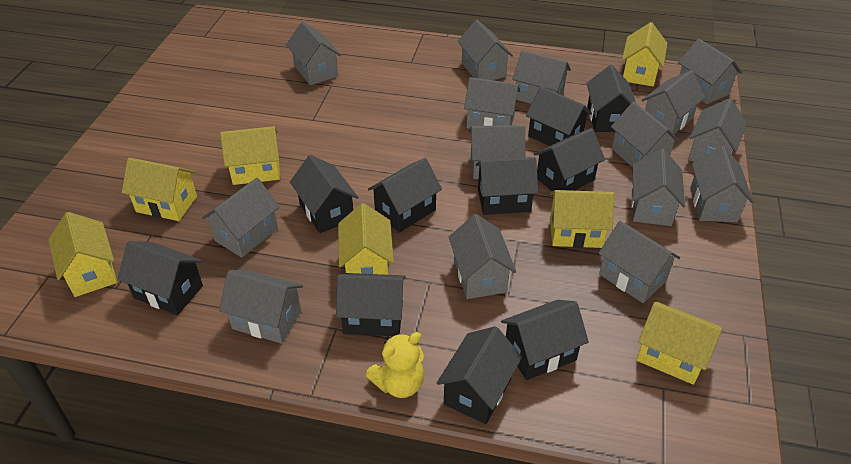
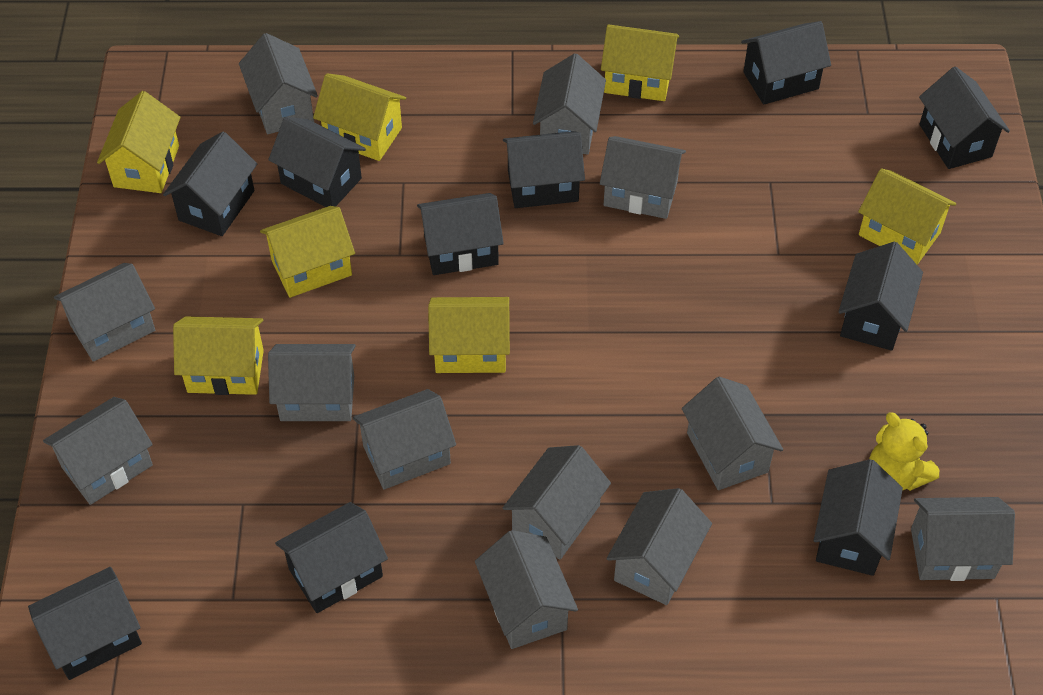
grey house: 15 -> 12

